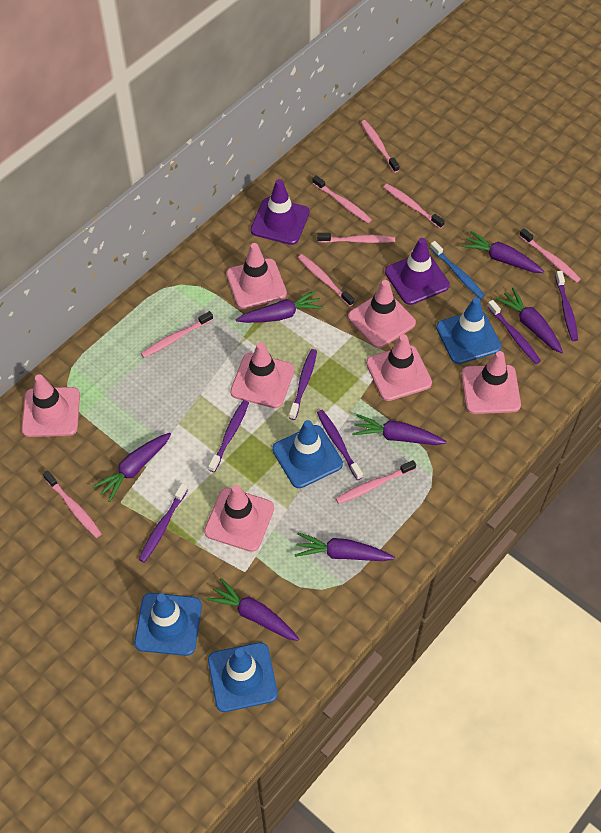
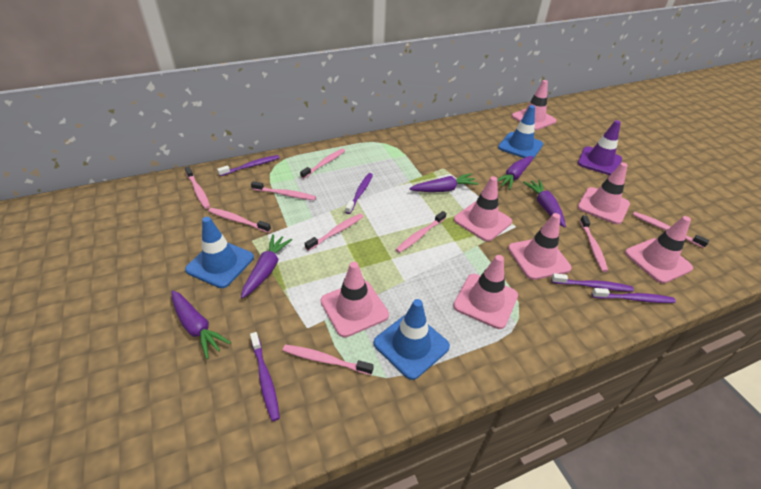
blue toothbrush: 1 -> 0
blue traffic cone: 4 -> 3
purple carrot: 7 -> 5
purple toothbrush: 6 -> 5
purple traffic cone: 2 -> 1

